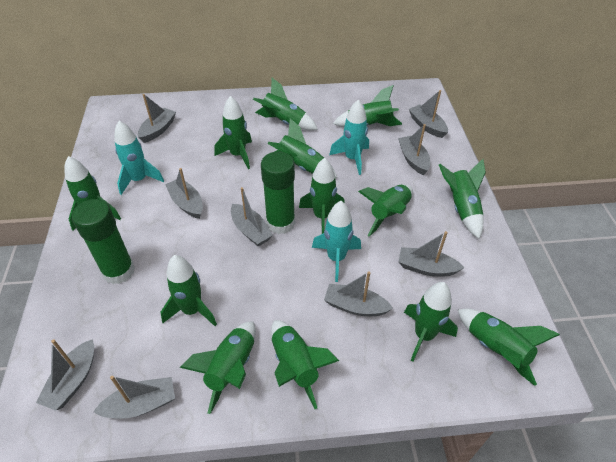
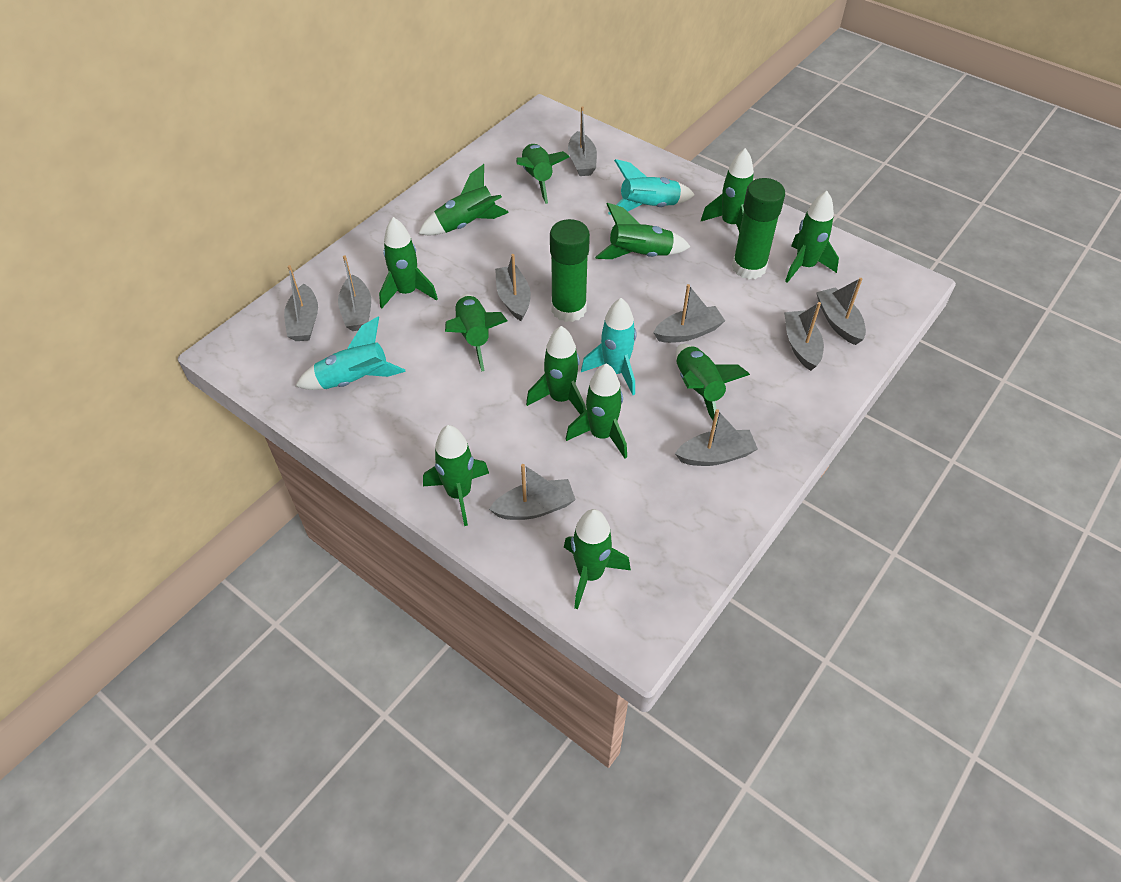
green rocket: 13 -> 12

